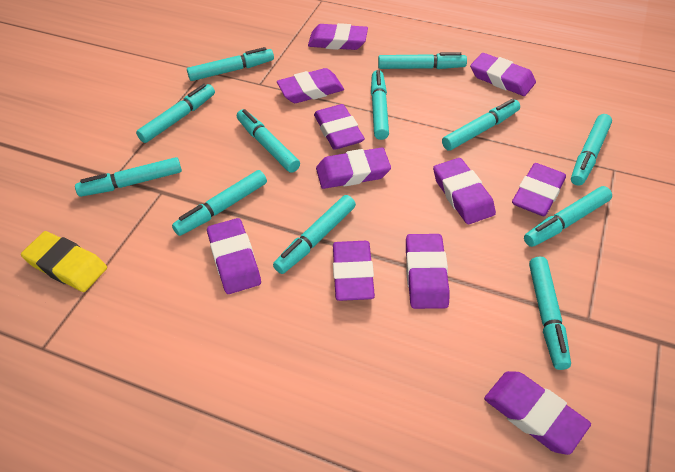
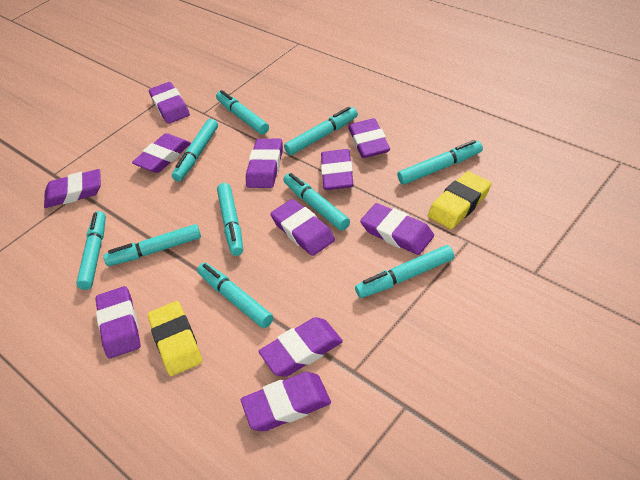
turquoise marker: 12 -> 10
yellow eraser: 1 -> 2

